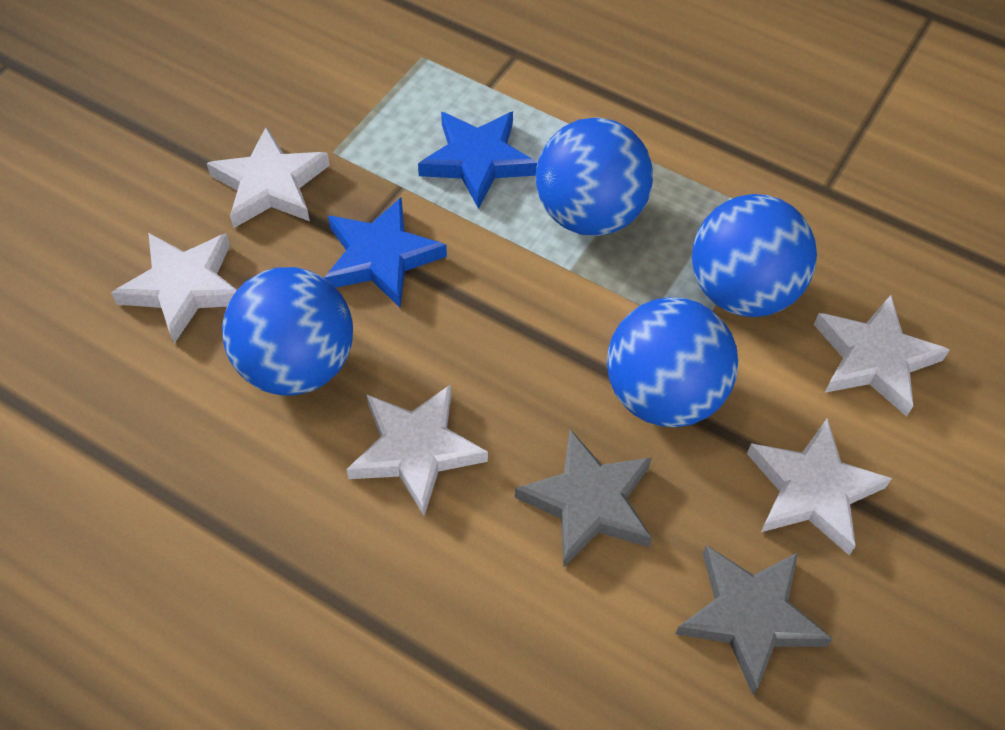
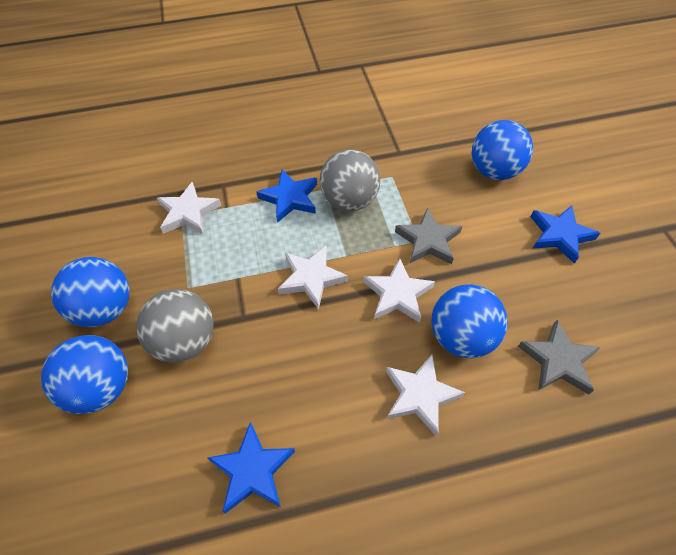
blue star: 2 -> 3
grey ball: 0 -> 2
white star: 5 -> 4

